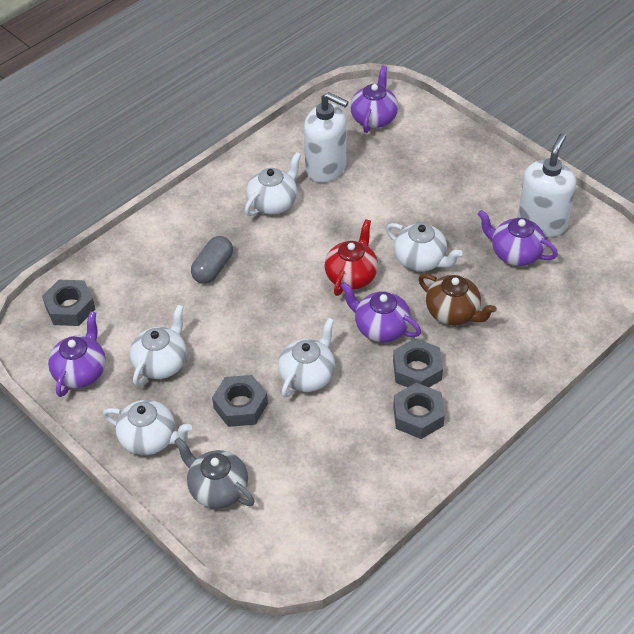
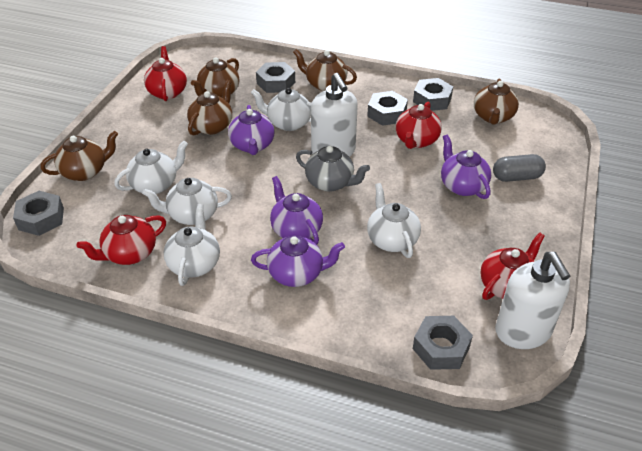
brown teapot: 1 -> 5
grey nut: 4 -> 5
red teapot: 1 -> 4

